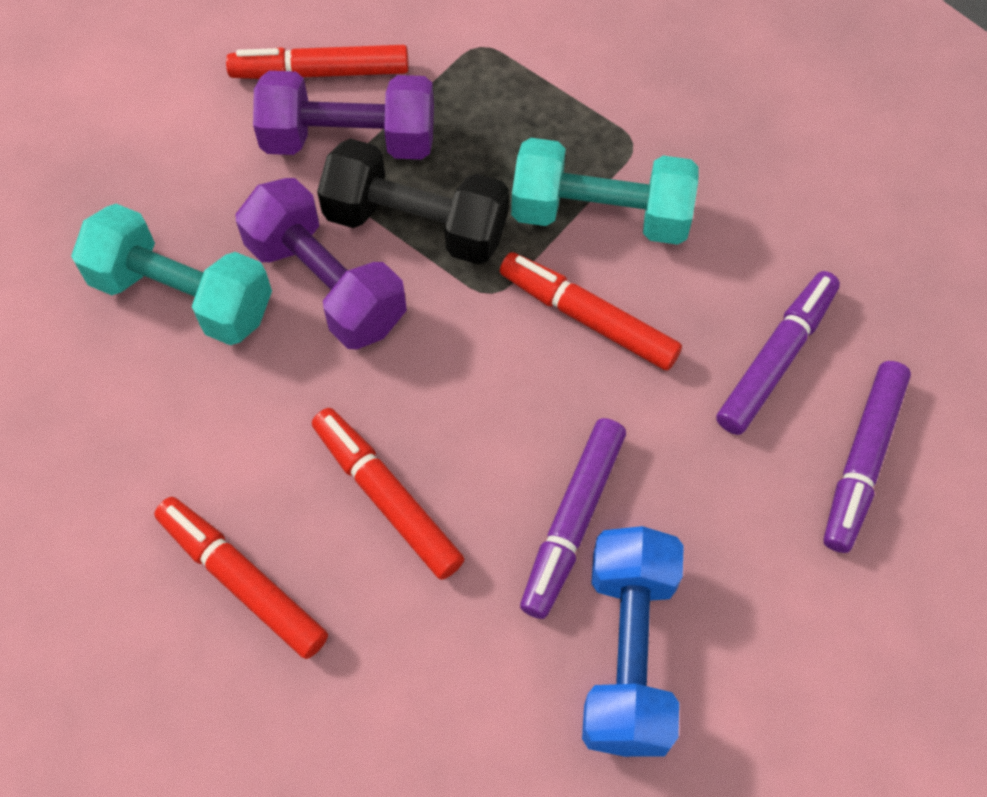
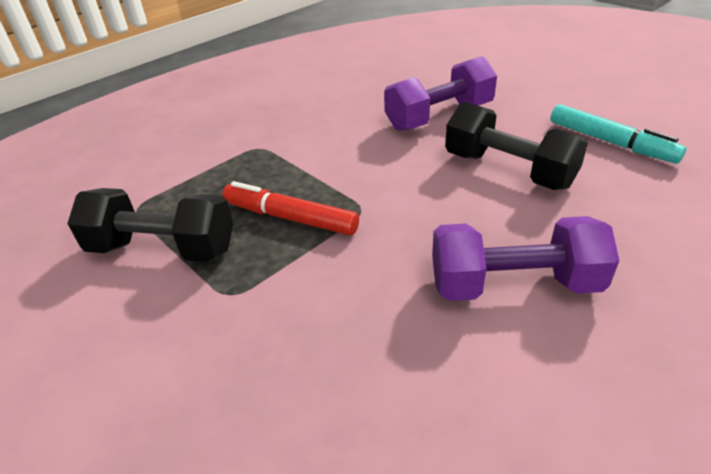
black dumbbell: 1 -> 2
blue dumbbell: 1 -> 0
purple marker: 3 -> 0
red marker: 4 -> 1
turquoise dumbbell: 2 -> 0
turquoise marker: 0 -> 1

